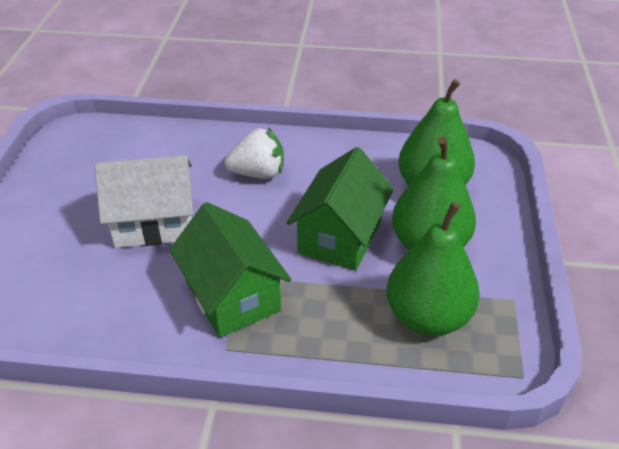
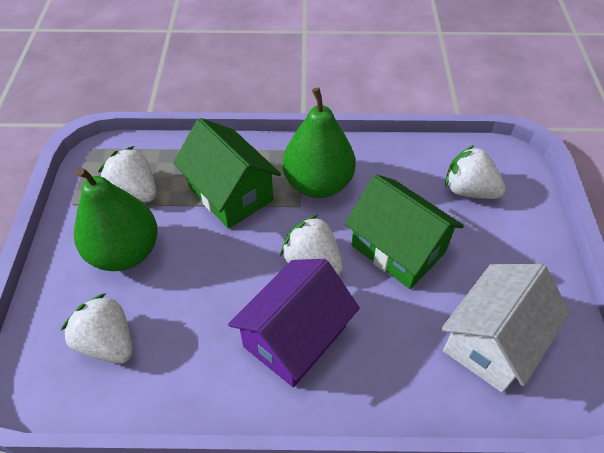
green pear: 3 -> 2
purple house: 0 -> 1
white strawberry: 1 -> 4

